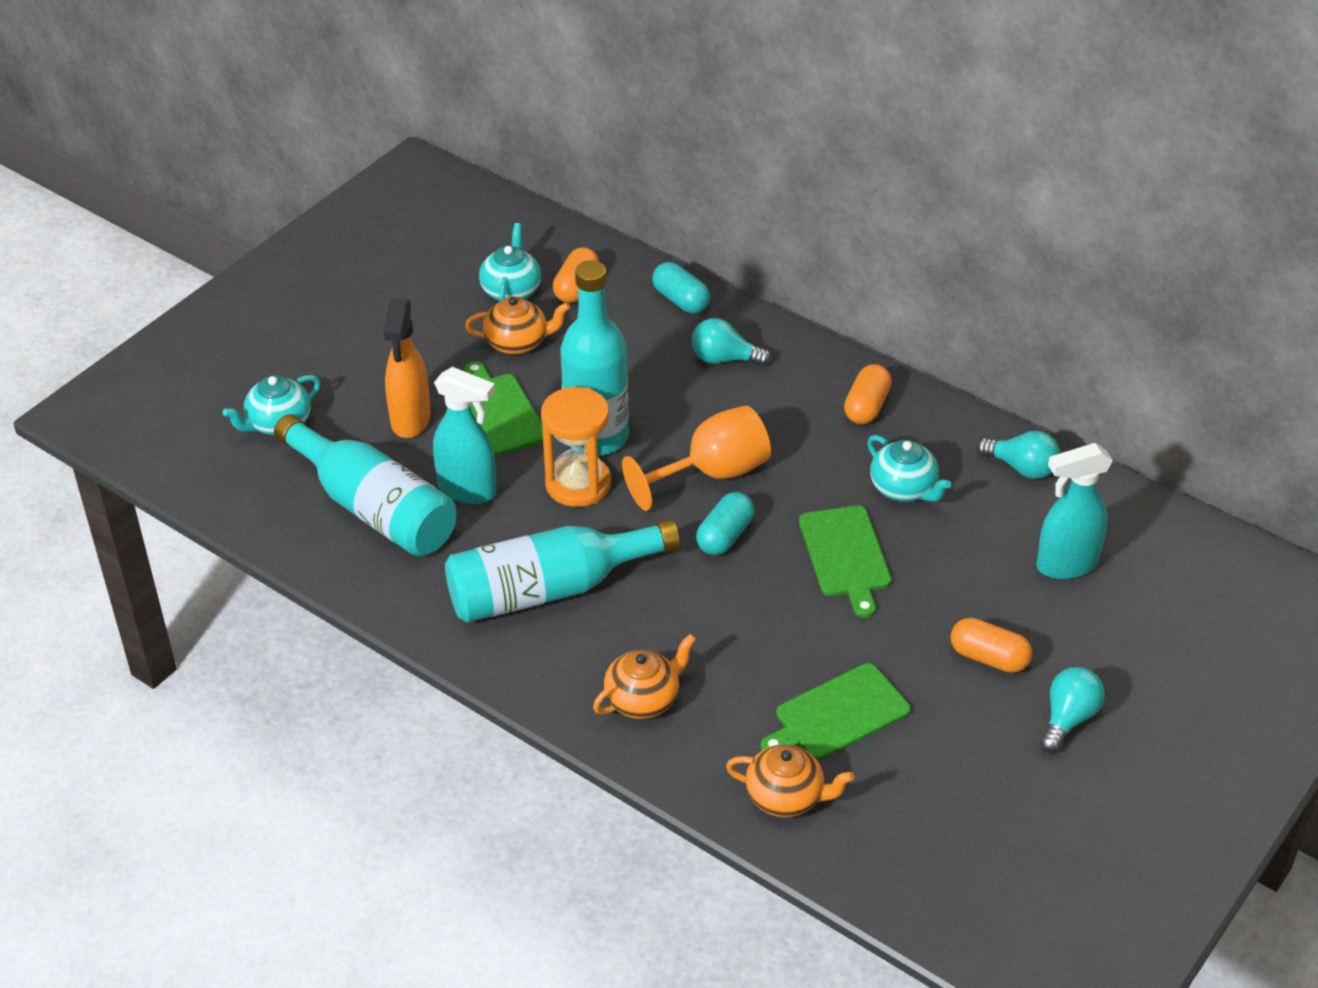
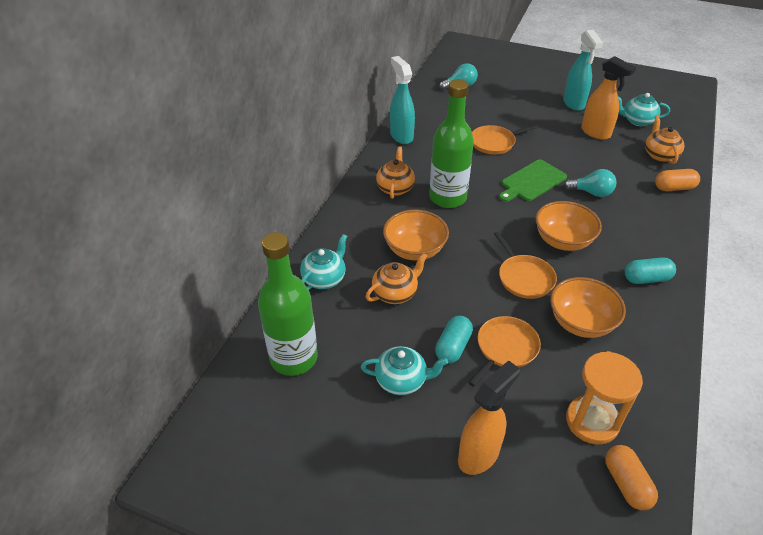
green bottle: 0 -> 2
green cutting board: 3 -> 1
orange bowl: 0 -> 3
orange capsule: 3 -> 2
orange goblet: 1 -> 0
orange pan: 0 -> 3
orange spray bottle: 1 -> 2
turquoise bottle: 3 -> 0
turquoise light bulb: 3 -> 2

